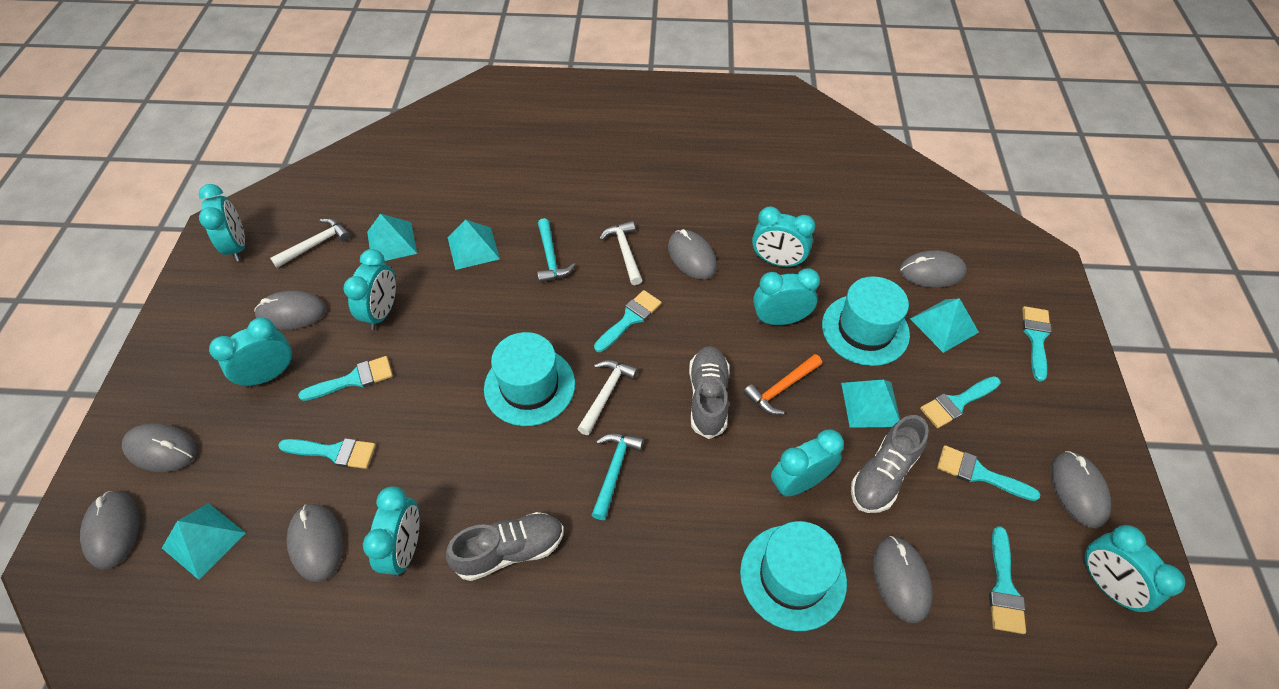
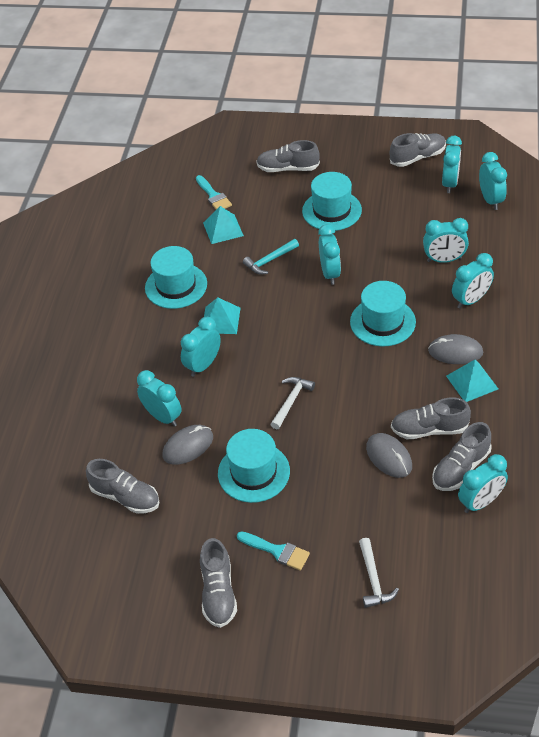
grey mouse: 8 -> 3
grey shoe: 3 -> 6
orange hammer: 1 -> 0
turquoise brush: 7 -> 2
turquoise hammer: 2 -> 1
turquoise hat: 3 -> 4
turquoise pyramid: 5 -> 3
white hammer: 3 -> 2

